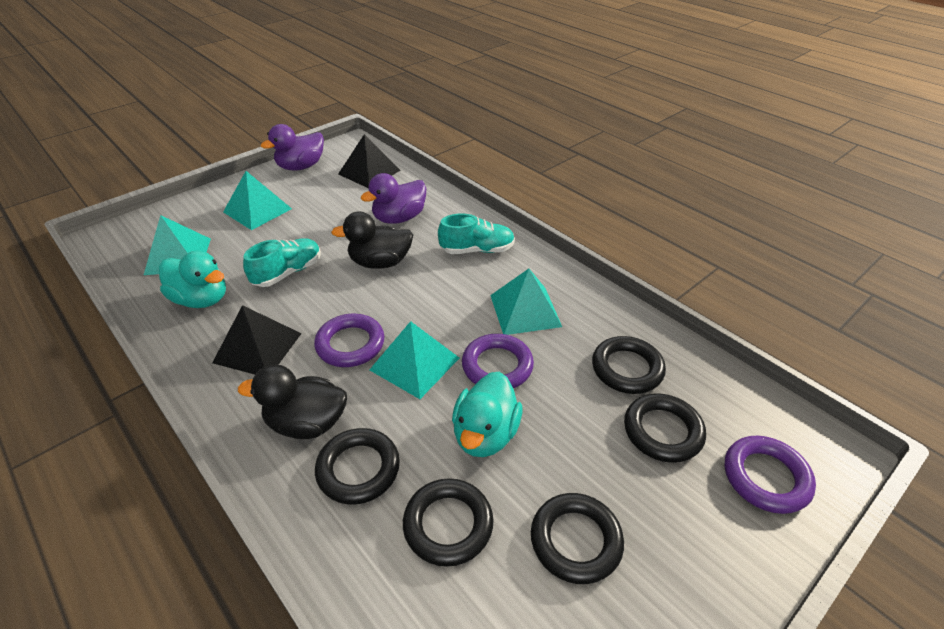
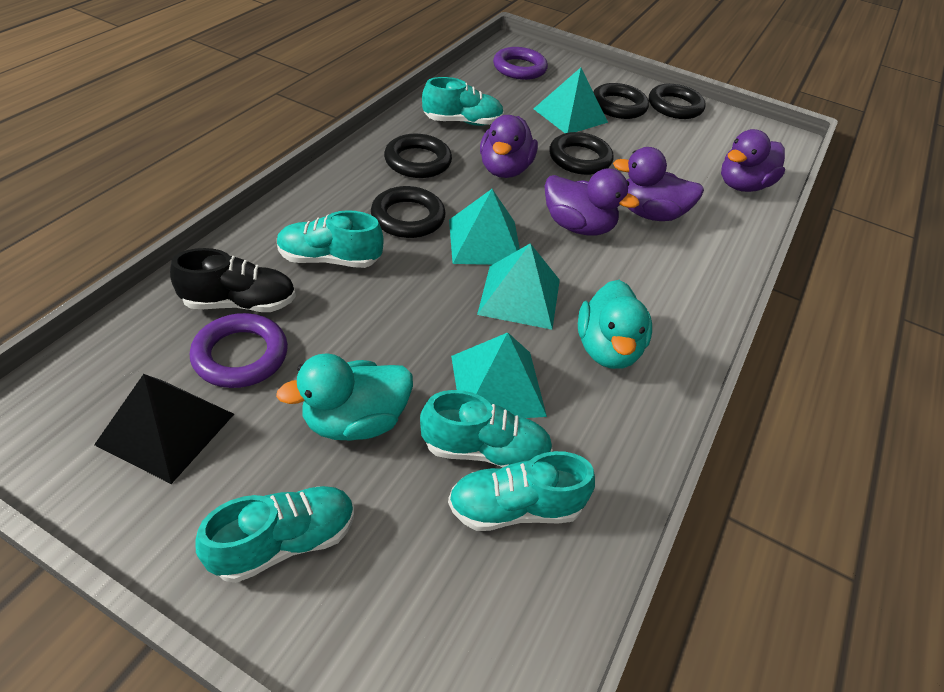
black duck: 2 -> 0
black pyramid: 2 -> 1
black shoe: 0 -> 1
purple duck: 2 -> 4
purple ring: 3 -> 2
turquoise shoe: 2 -> 5

